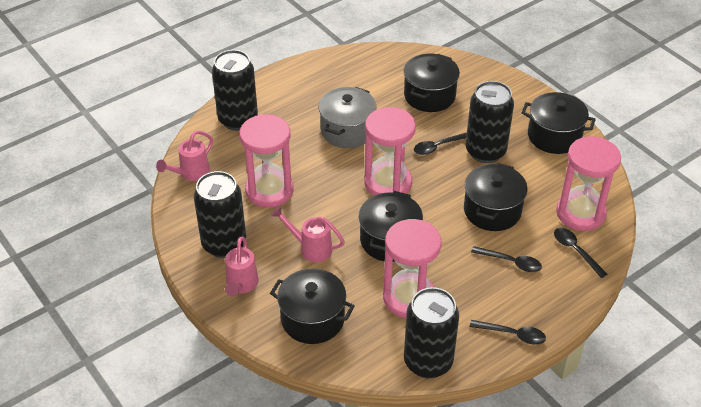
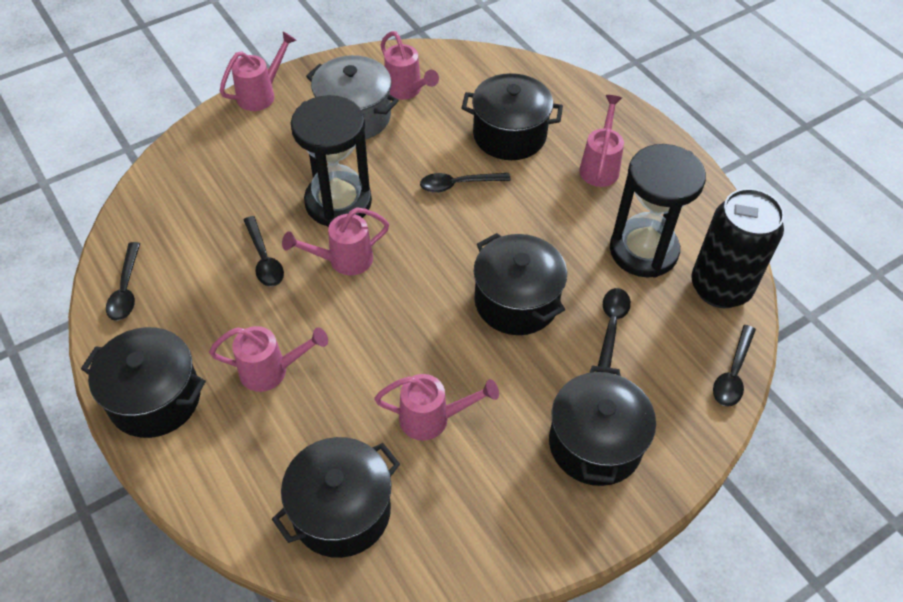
black can: 4 -> 1
black hourglass: 0 -> 2
black spoon: 4 -> 5
pink hourglass: 4 -> 0
pink watering can: 3 -> 6

